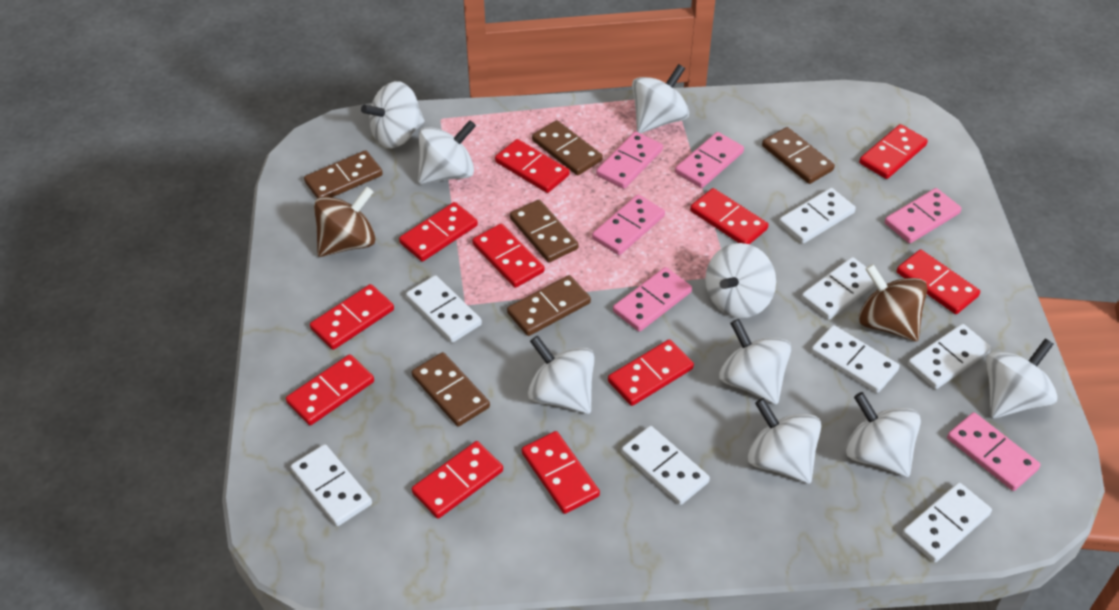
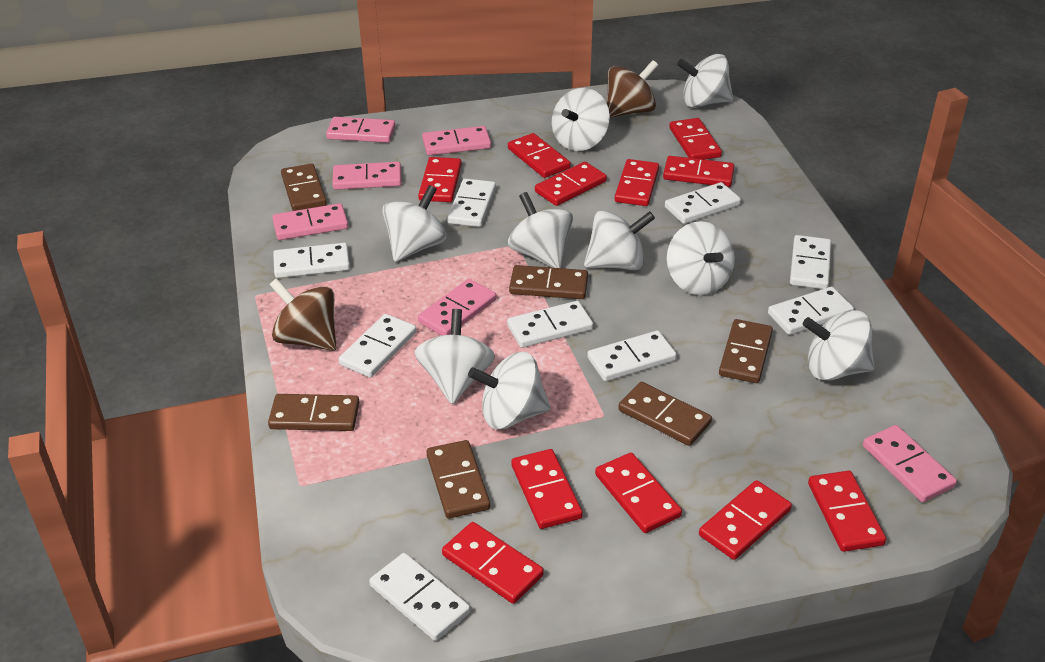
white domino: 8 -> 9

